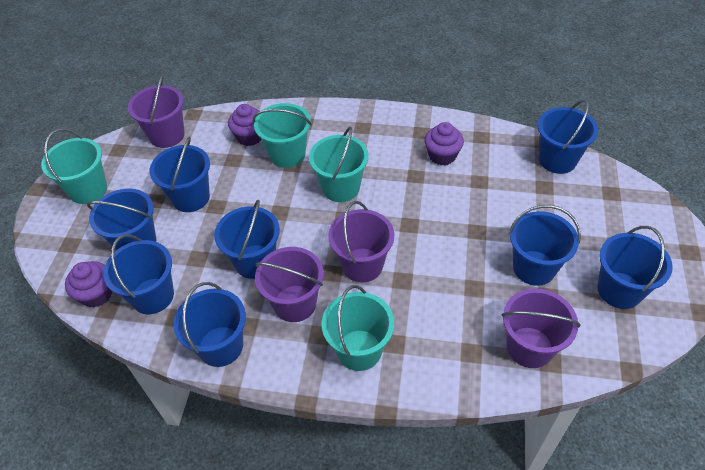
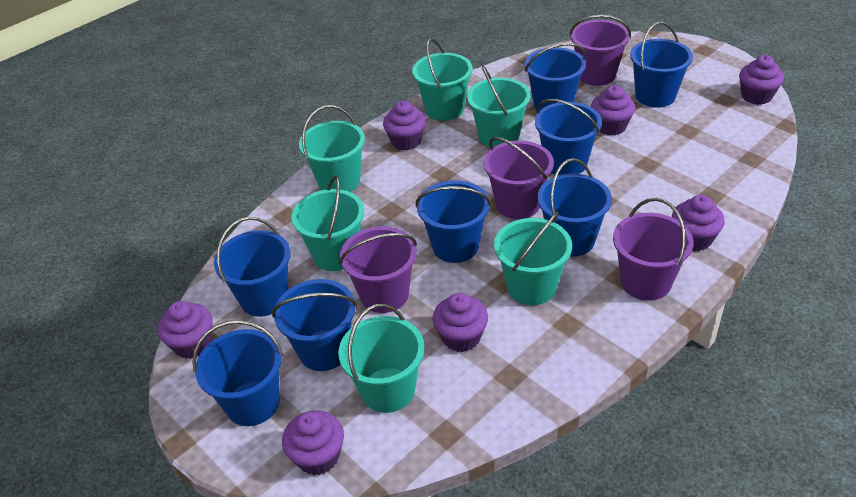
purple cupcake: 3 -> 7
turquoise bucket: 4 -> 6

